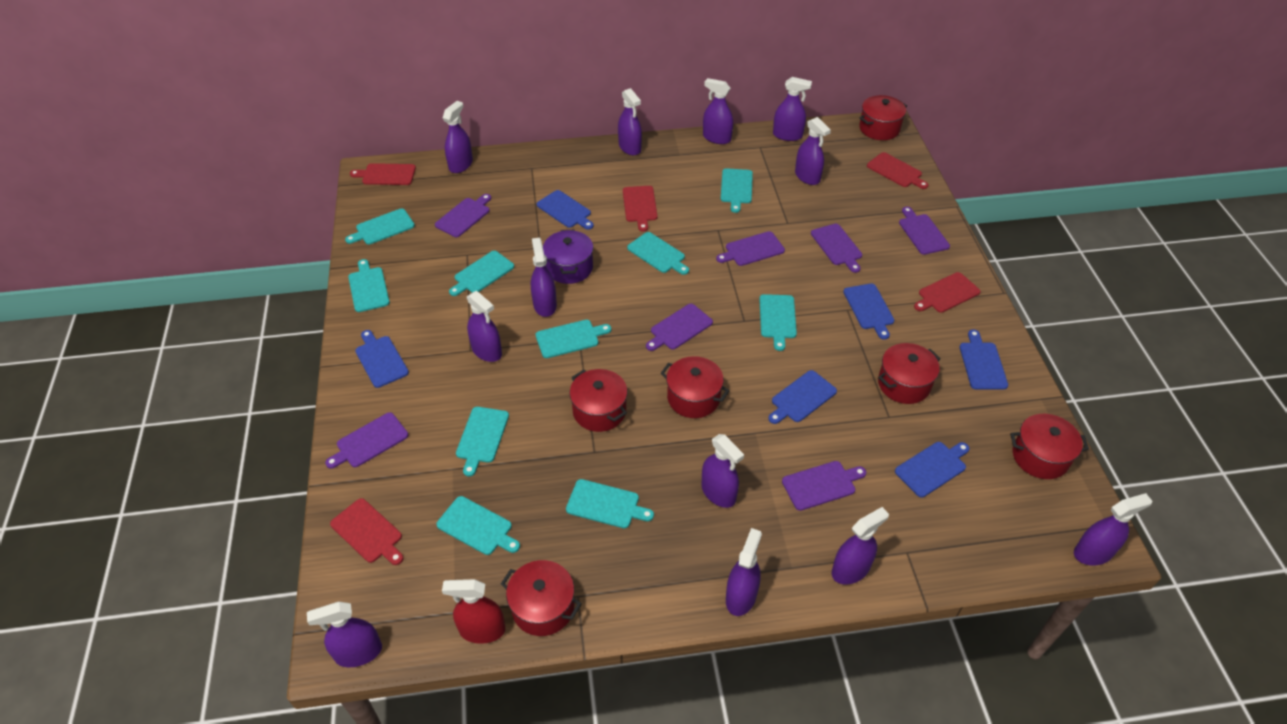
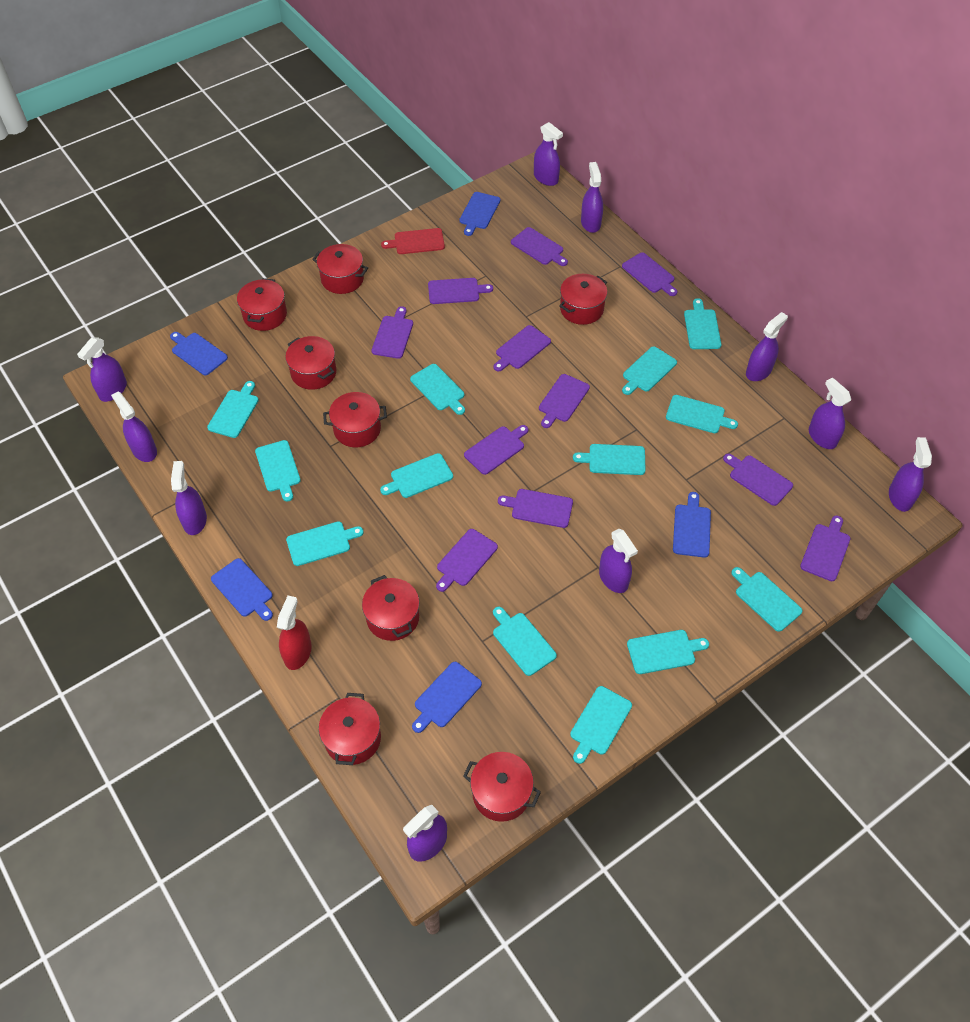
blue cutting board: 6 -> 5
purple cutting board: 7 -> 11
purple pot: 1 -> 0
purple spray bottle: 12 -> 10
red cutting board: 5 -> 1
red pot: 6 -> 8
turquoise cutting board: 10 -> 13

